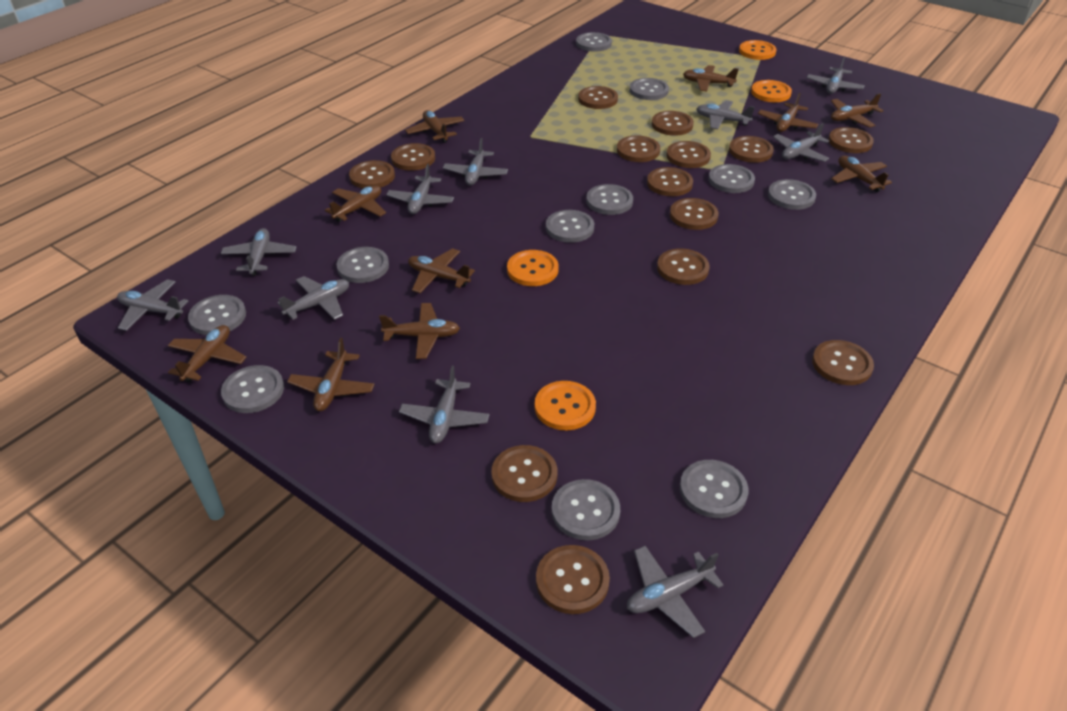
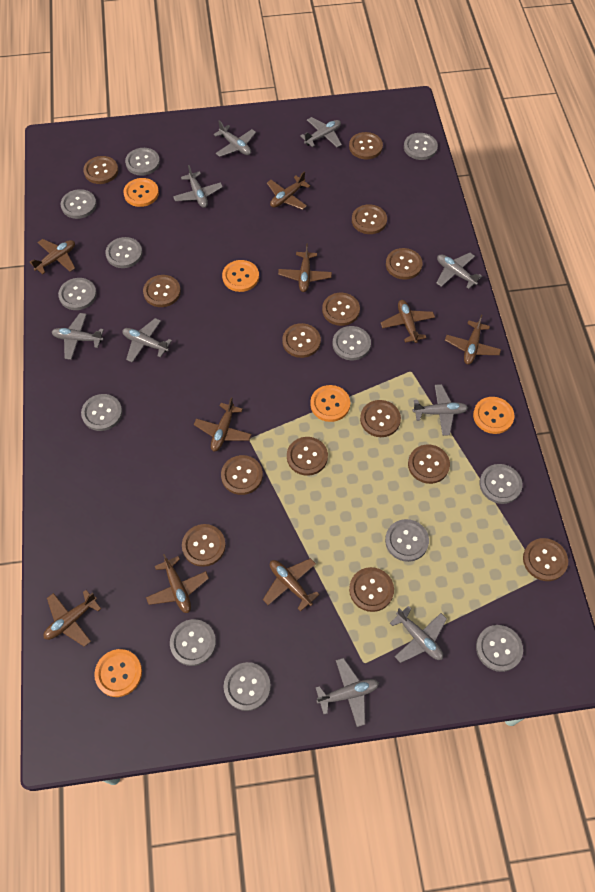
brown plane: 10 -> 9
grey button: 11 -> 12
grey plane: 10 -> 9
orange button: 4 -> 5

